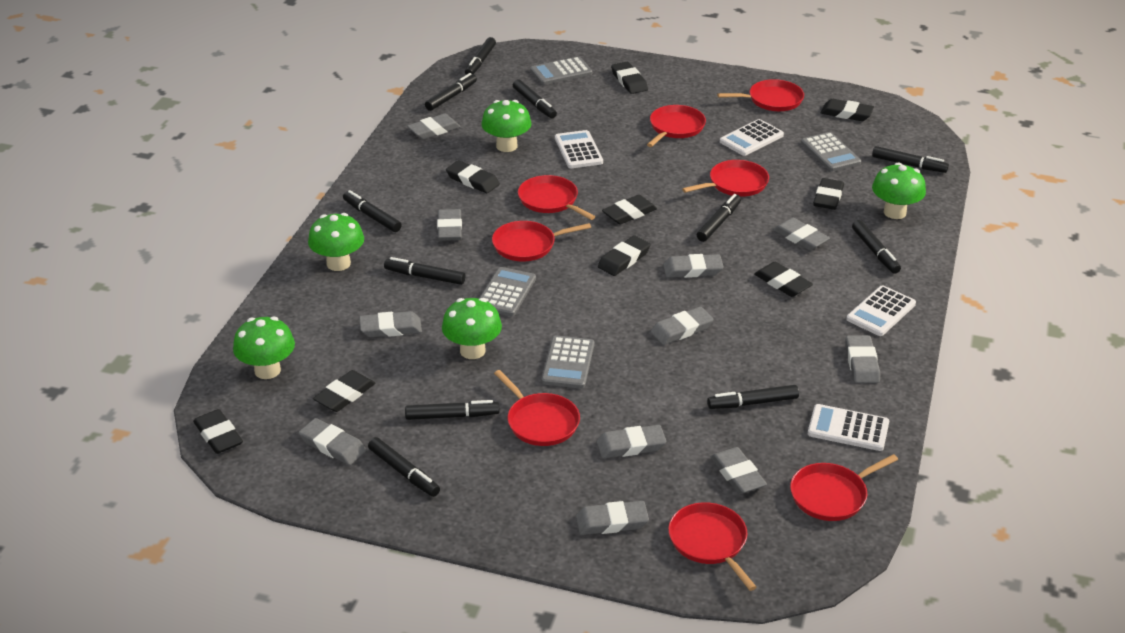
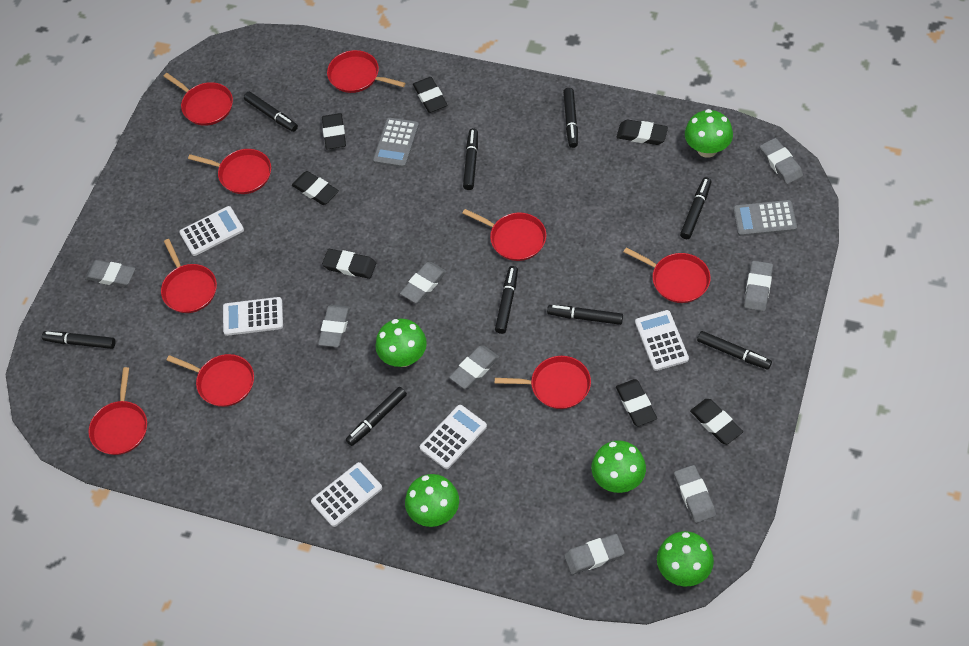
black eraser: 9 -> 7
black marker: 11 -> 9
grey calculator: 4 -> 2
grey eraser: 11 -> 8
red pan: 8 -> 9
white calculator: 4 -> 5

